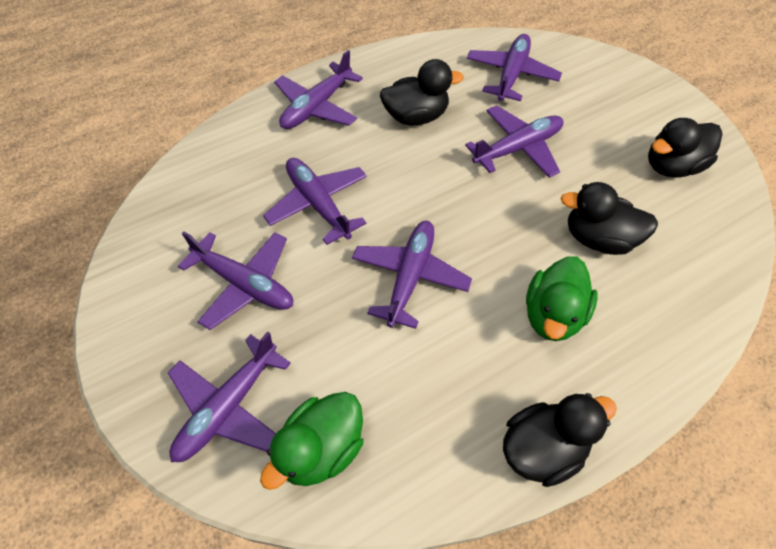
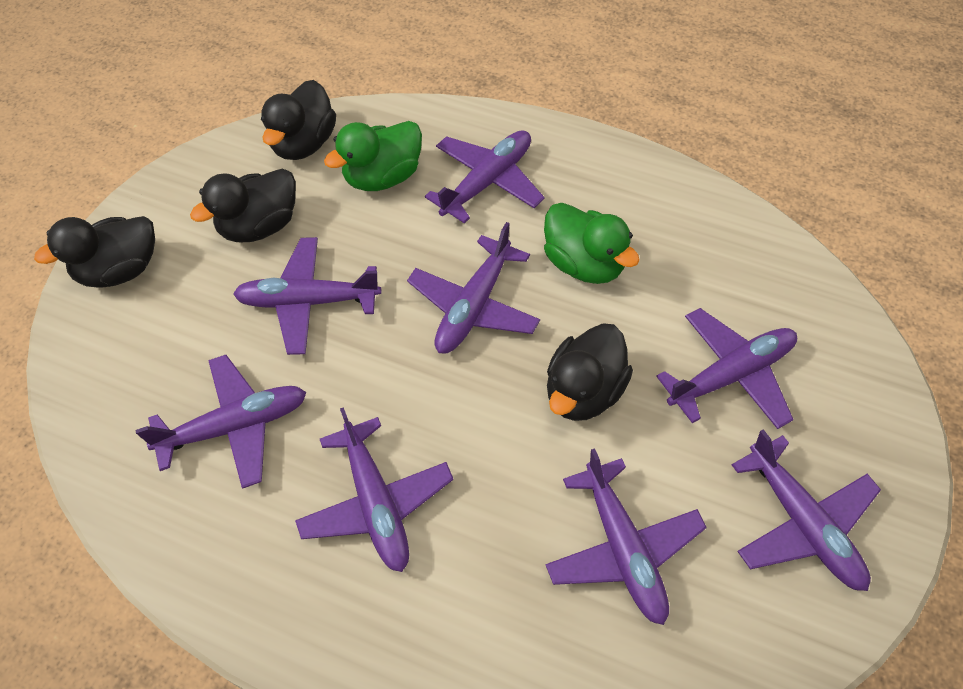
purple plane: 7 -> 8

